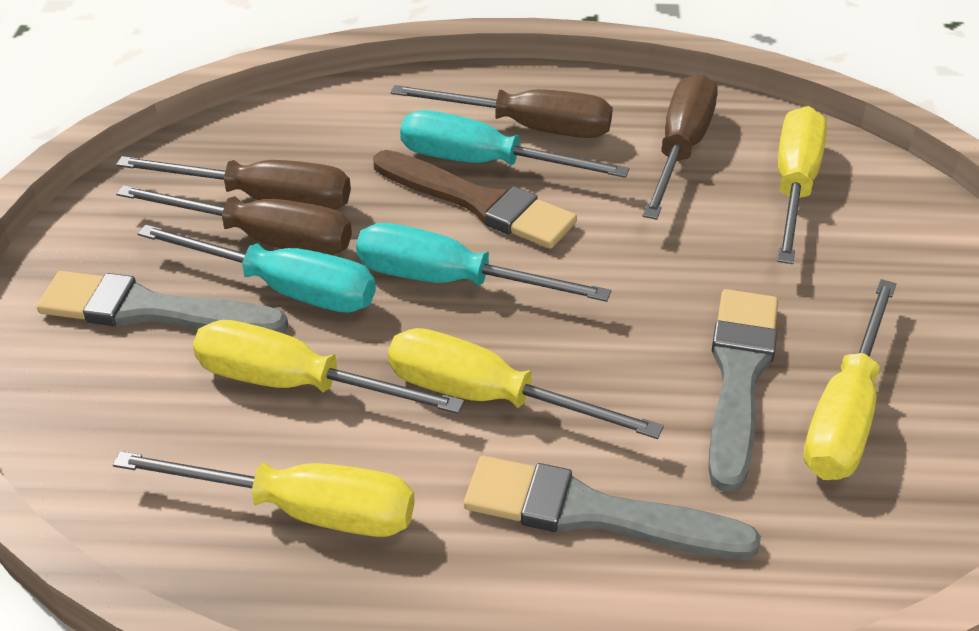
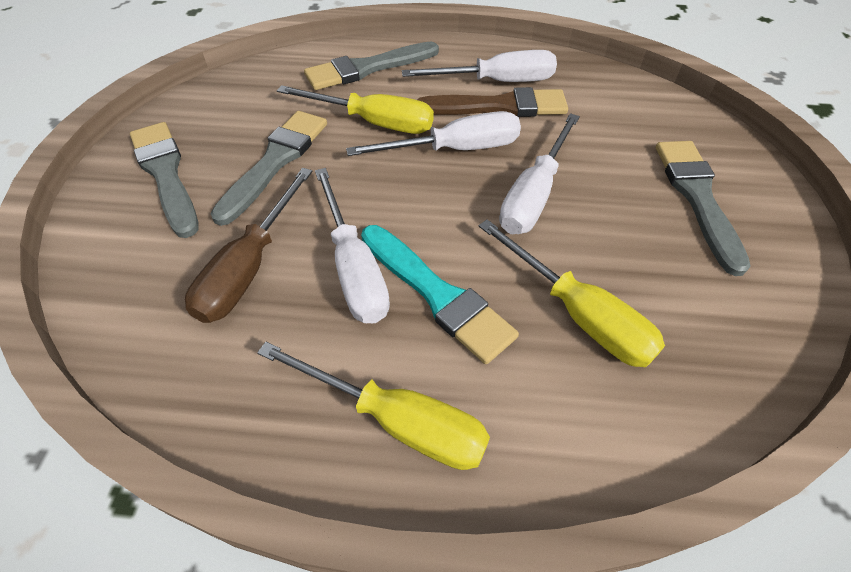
brown screwdriver: 4 -> 1
grey brush: 3 -> 4
turquoise brush: 0 -> 1
turquoise screwdriver: 3 -> 0
white screwdriver: 0 -> 4
yellow screwdriver: 5 -> 3

